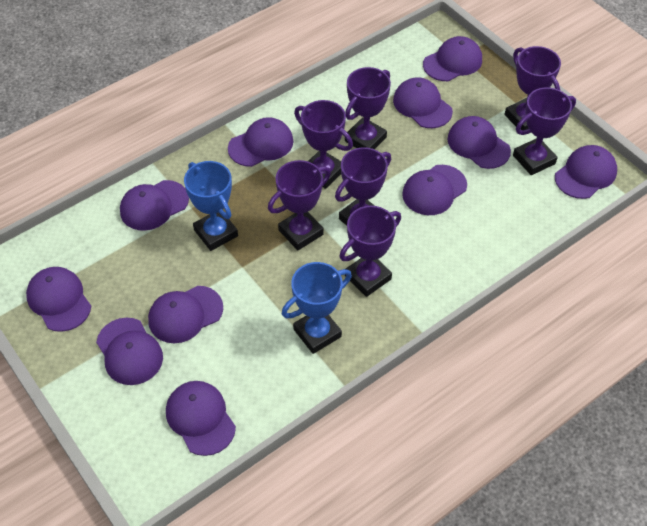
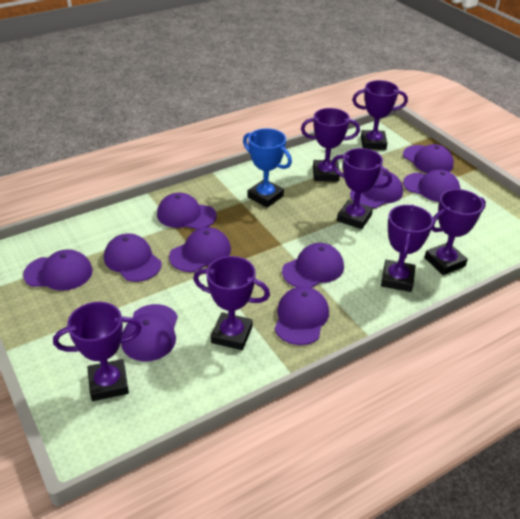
blue trophy: 2 -> 1
purple cap: 11 -> 10

